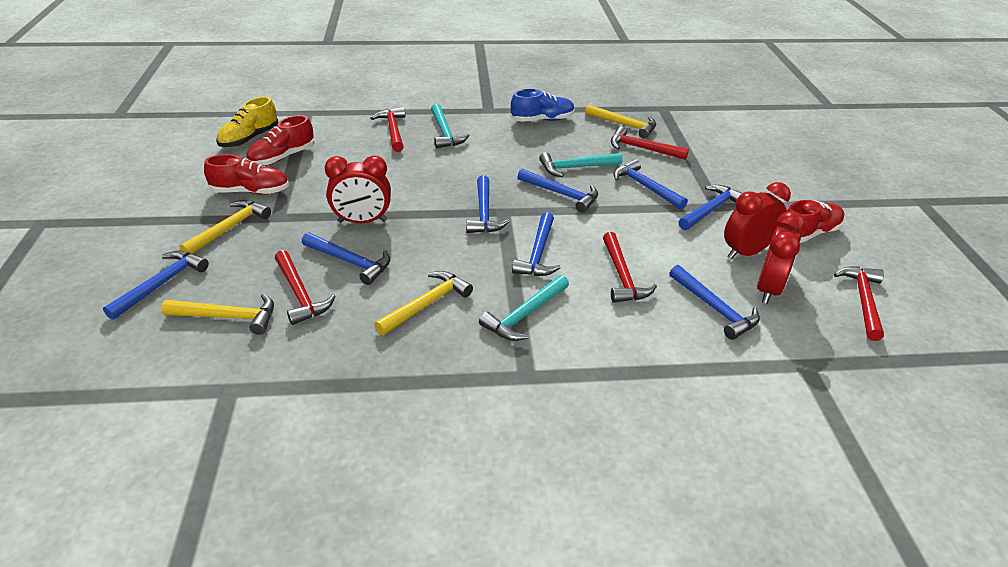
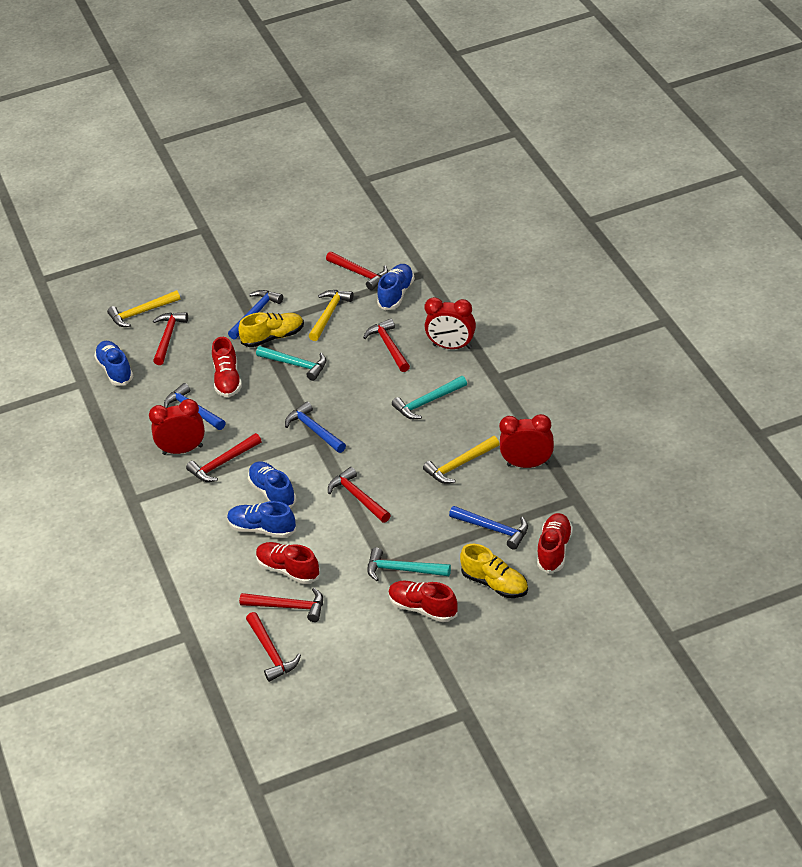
blue hammer: 8 -> 4
blue shoe: 1 -> 4
red hammer: 5 -> 7
red shoe: 3 -> 4
yellow hammer: 4 -> 3
yellow shoe: 1 -> 2

